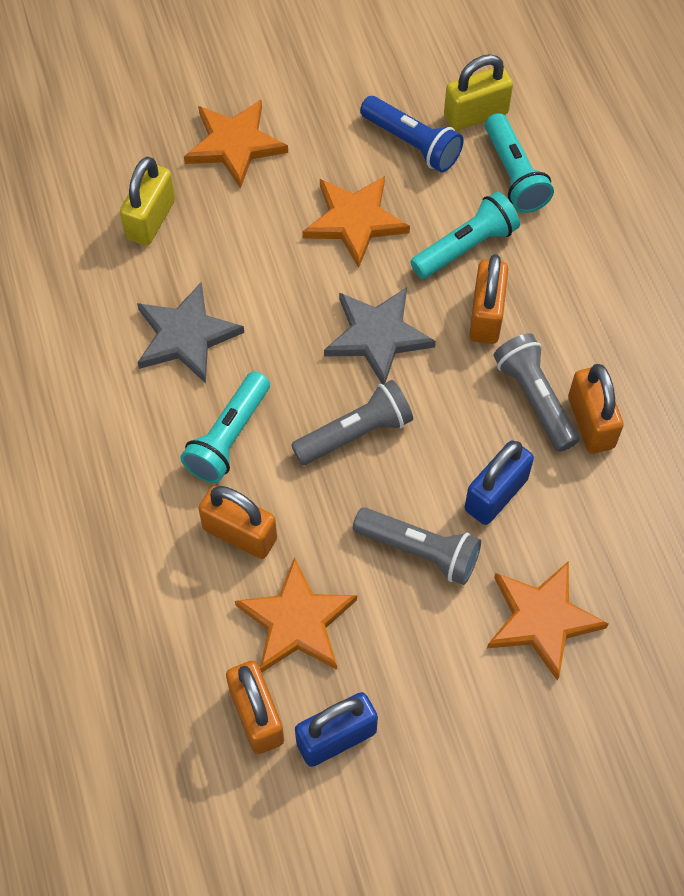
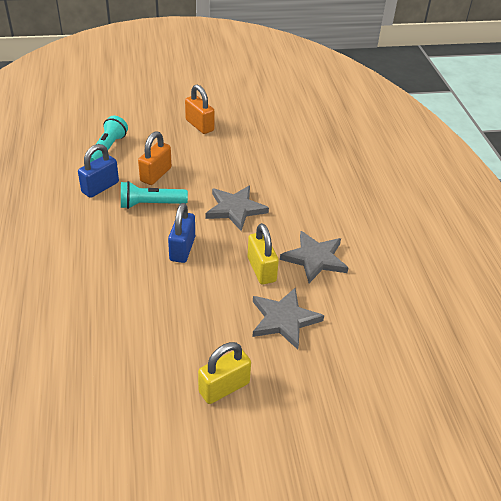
blue flashlight: 1 -> 0
grey flashlight: 3 -> 0
grey star: 2 -> 3
orange padlock: 4 -> 2
orange star: 4 -> 0
turquoise flashlight: 3 -> 2

